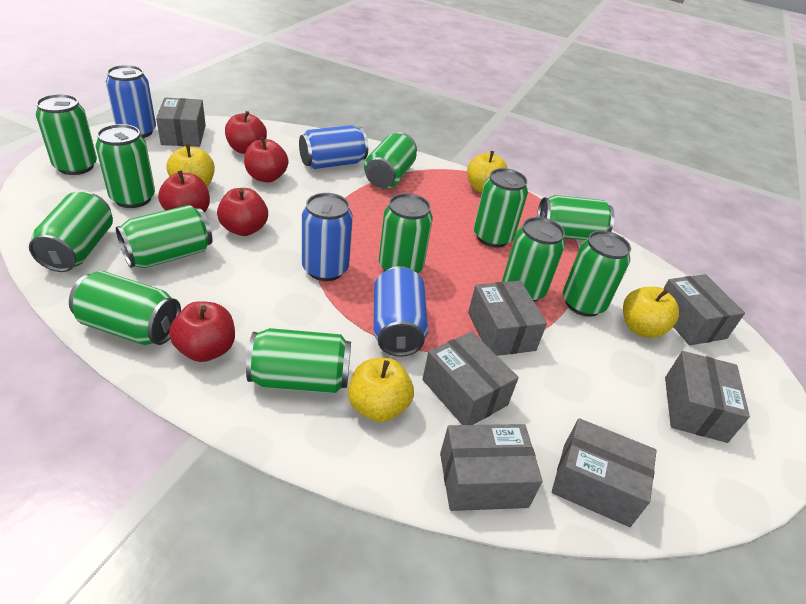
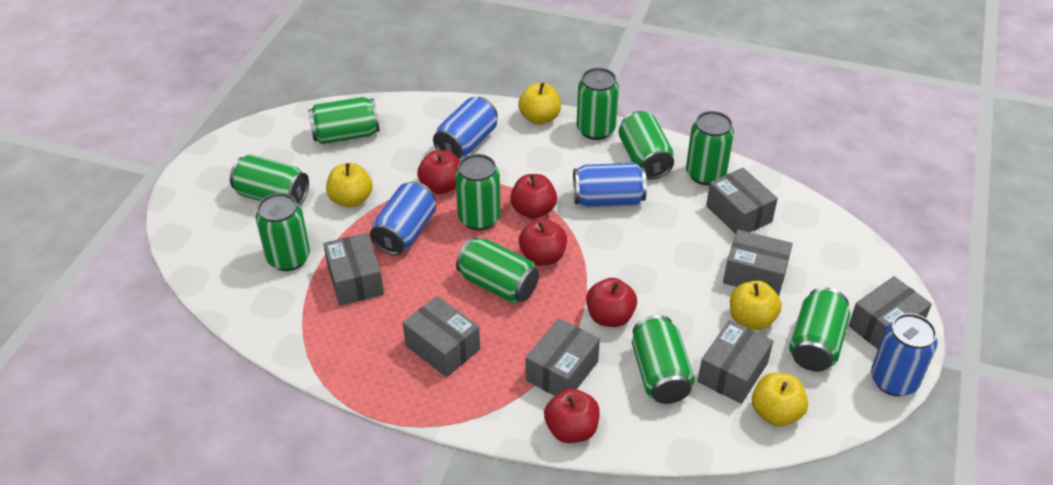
green can: 12 -> 10

